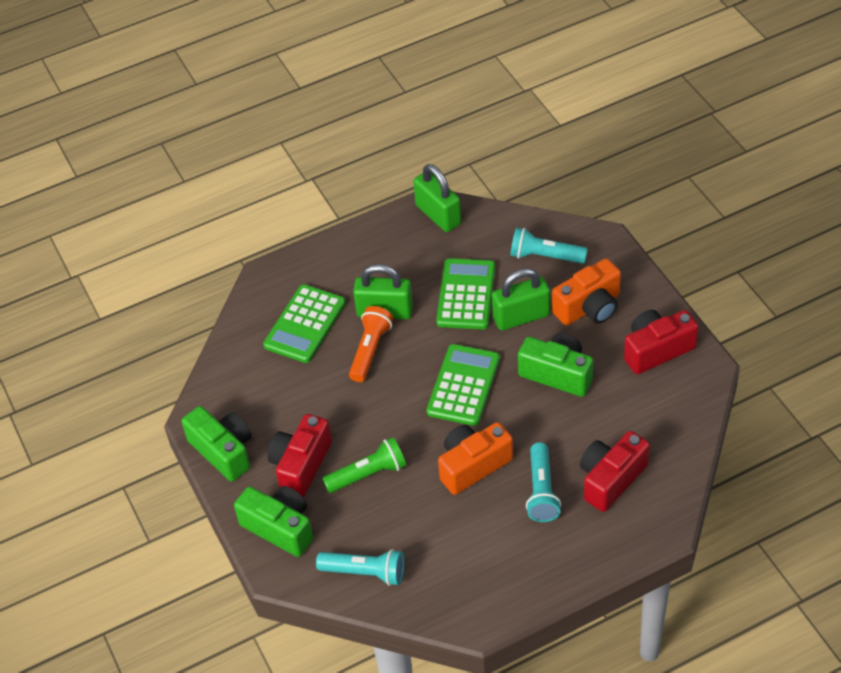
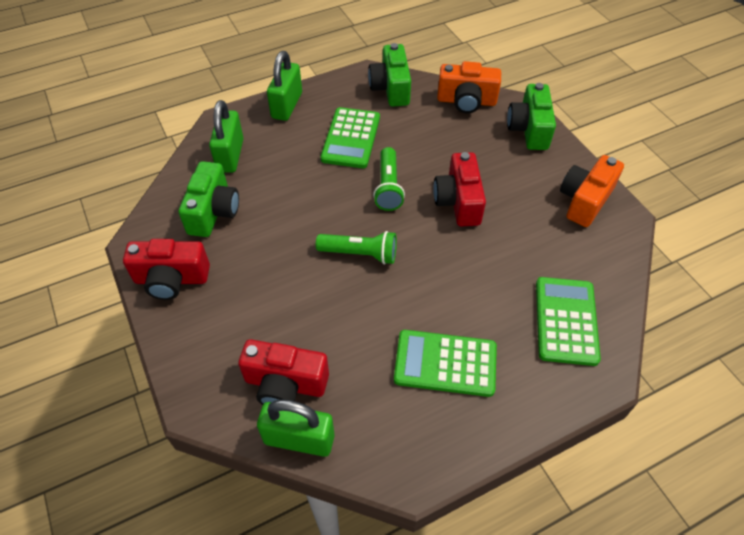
green flashlight: 1 -> 2
orange flashlight: 1 -> 0
turquoise flashlight: 3 -> 0

